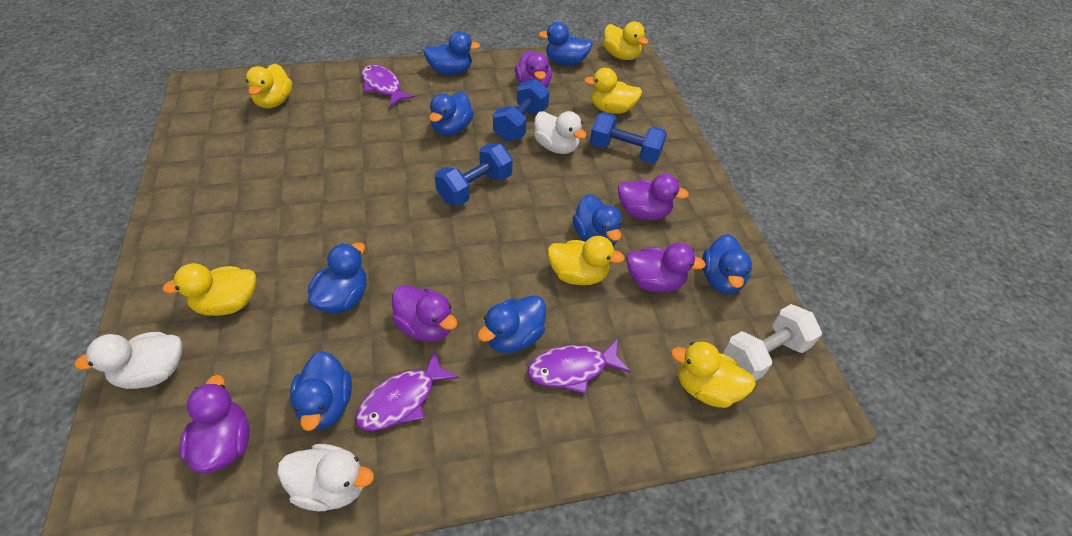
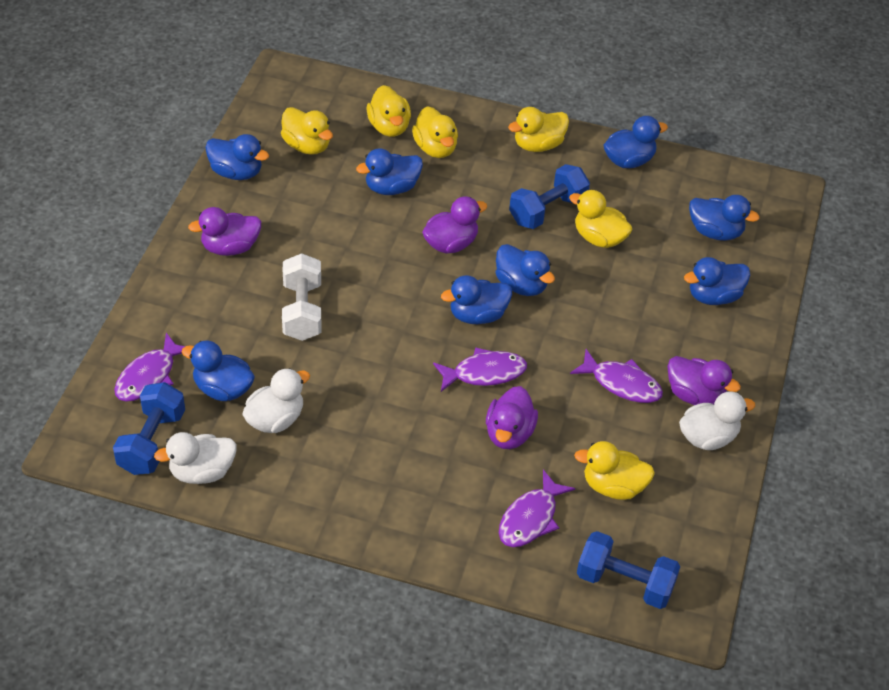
purple duck: 5 -> 4
purple fish: 3 -> 4

